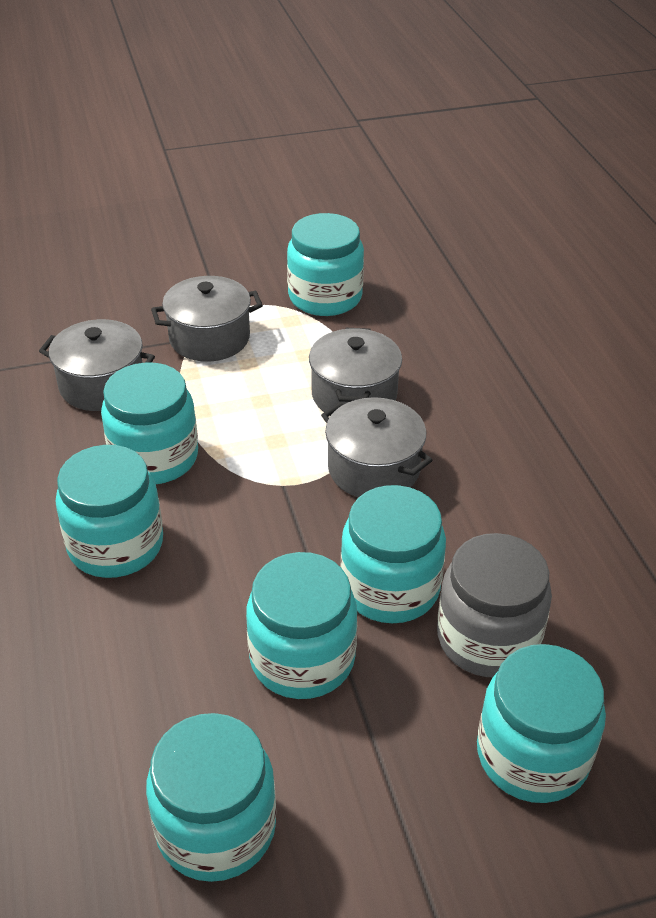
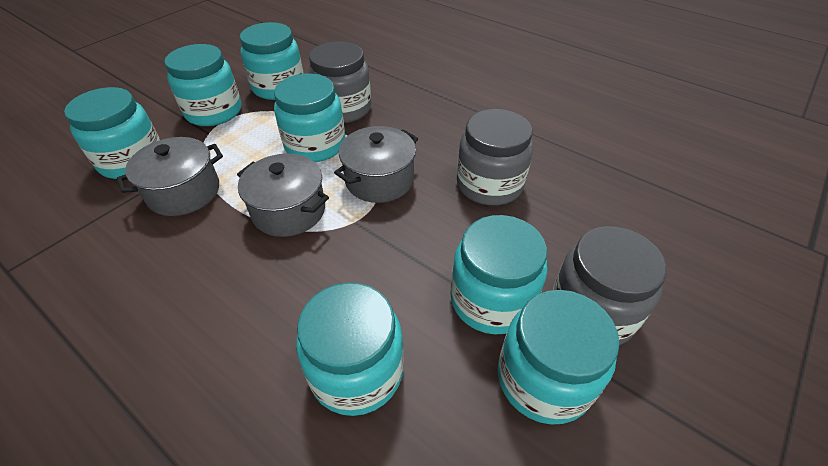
grey jar: 1 -> 3
grey pot: 4 -> 3

